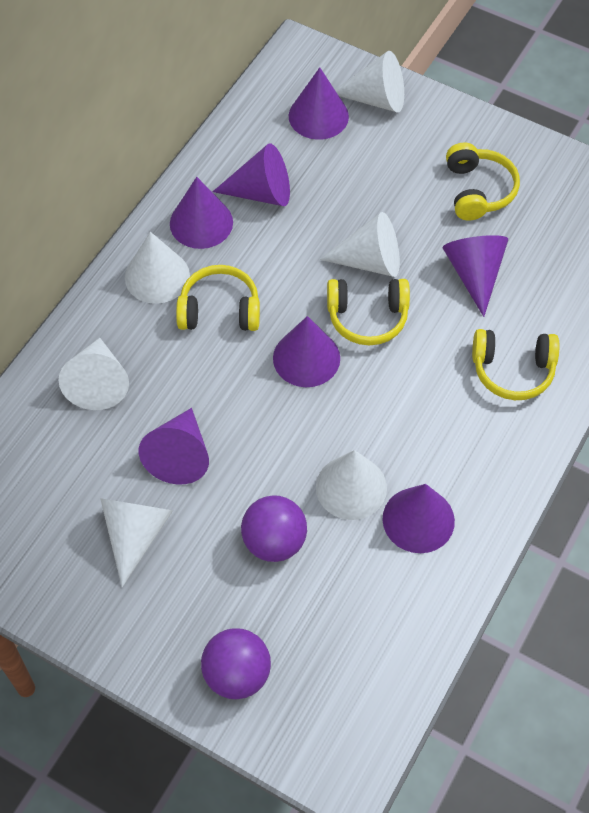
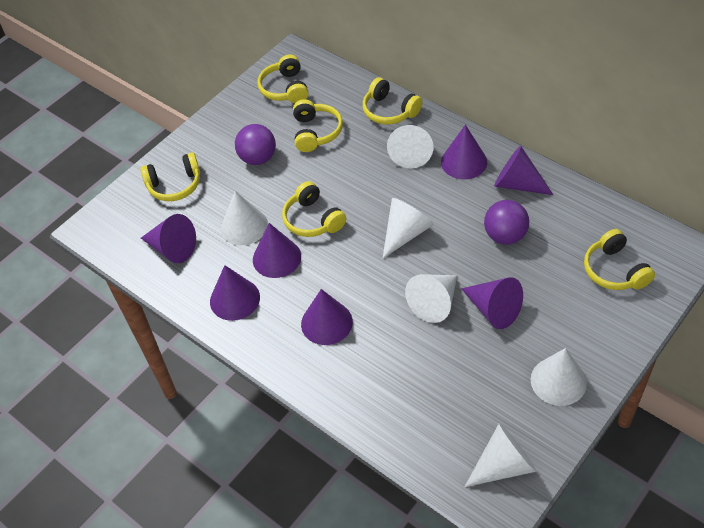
yellow headphones: 4 -> 6

